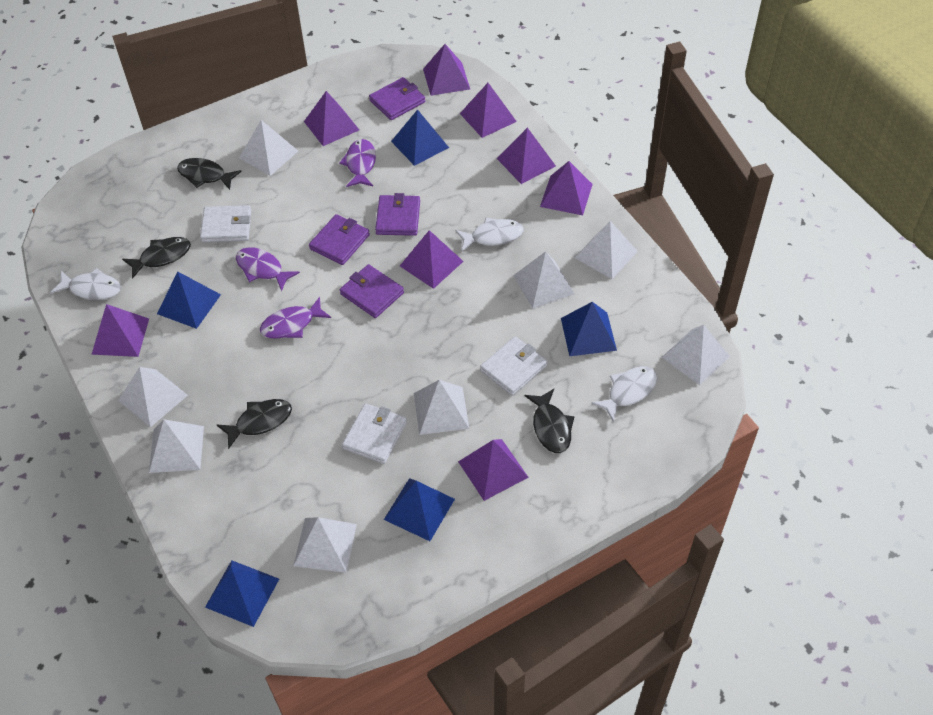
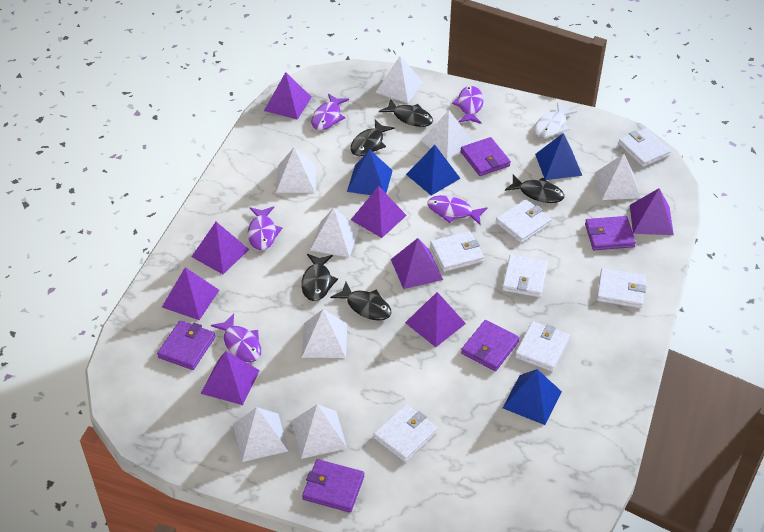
black fish: 4 -> 5
blue pyramid: 5 -> 4
purple fish: 3 -> 5
purple wallet: 4 -> 5
white fish: 3 -> 1
white wallet: 3 -> 7

